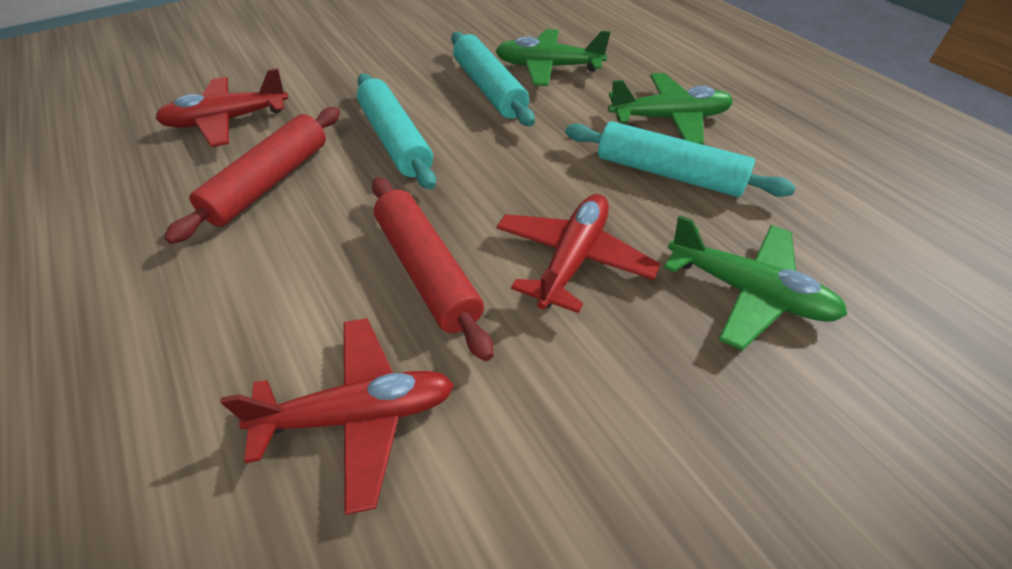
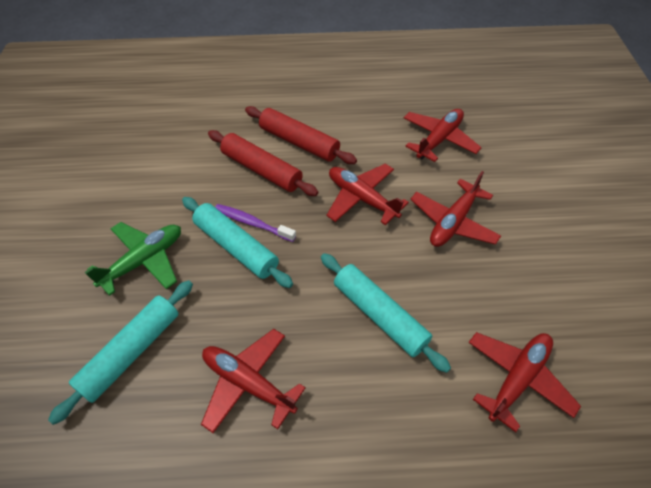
green plane: 3 -> 1
purple toothbrush: 0 -> 1
red plane: 3 -> 5

